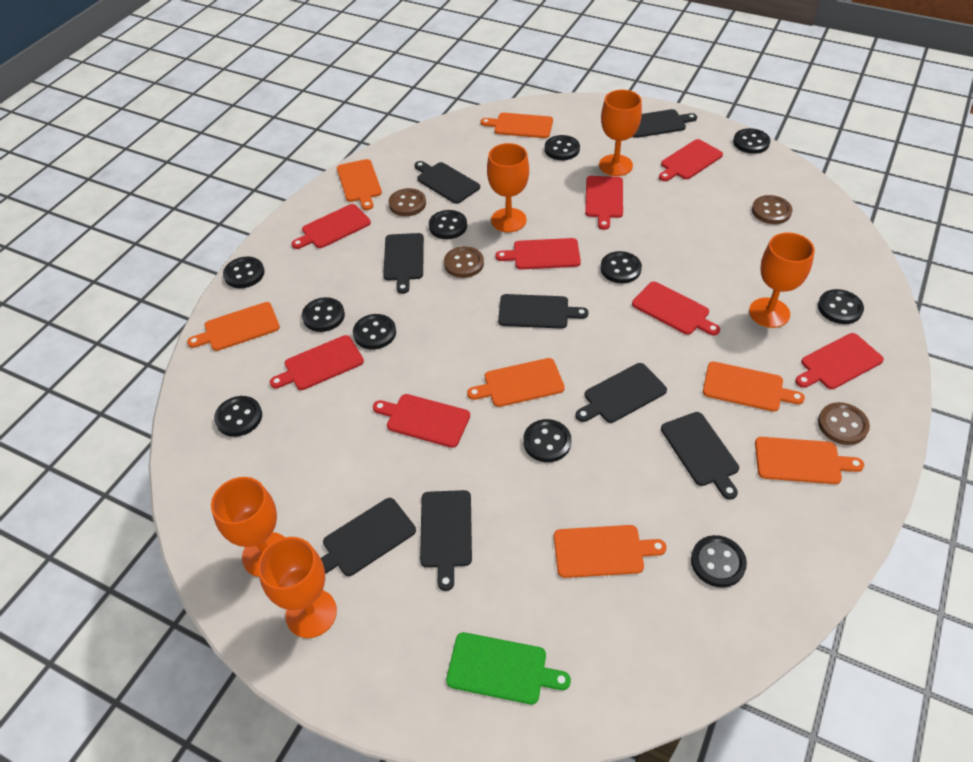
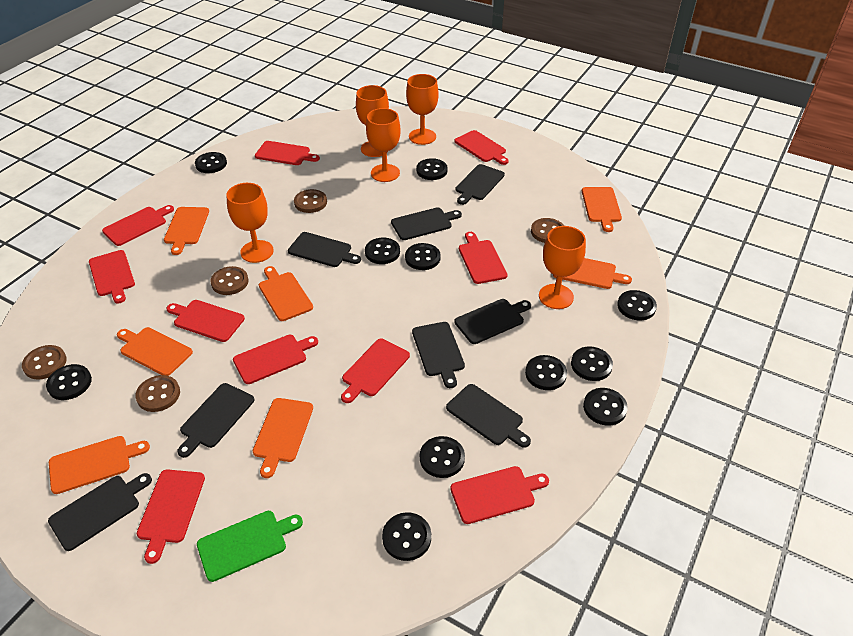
brown button: 4 -> 5
red cutting board: 8 -> 10

